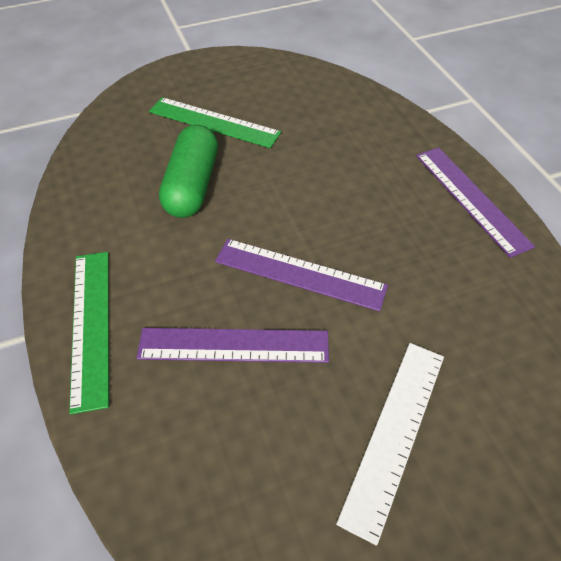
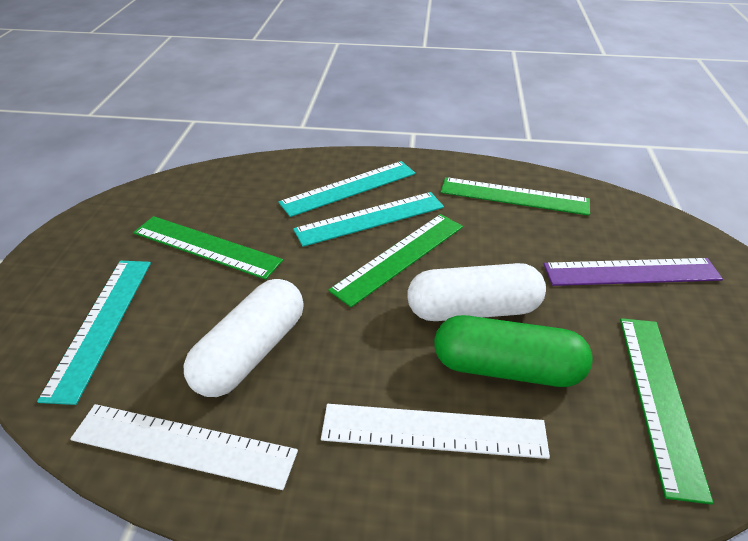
green ruler: 2 -> 4
purple ruler: 3 -> 1
turquoise ruler: 0 -> 3
white capsule: 0 -> 2
white ruler: 1 -> 2

